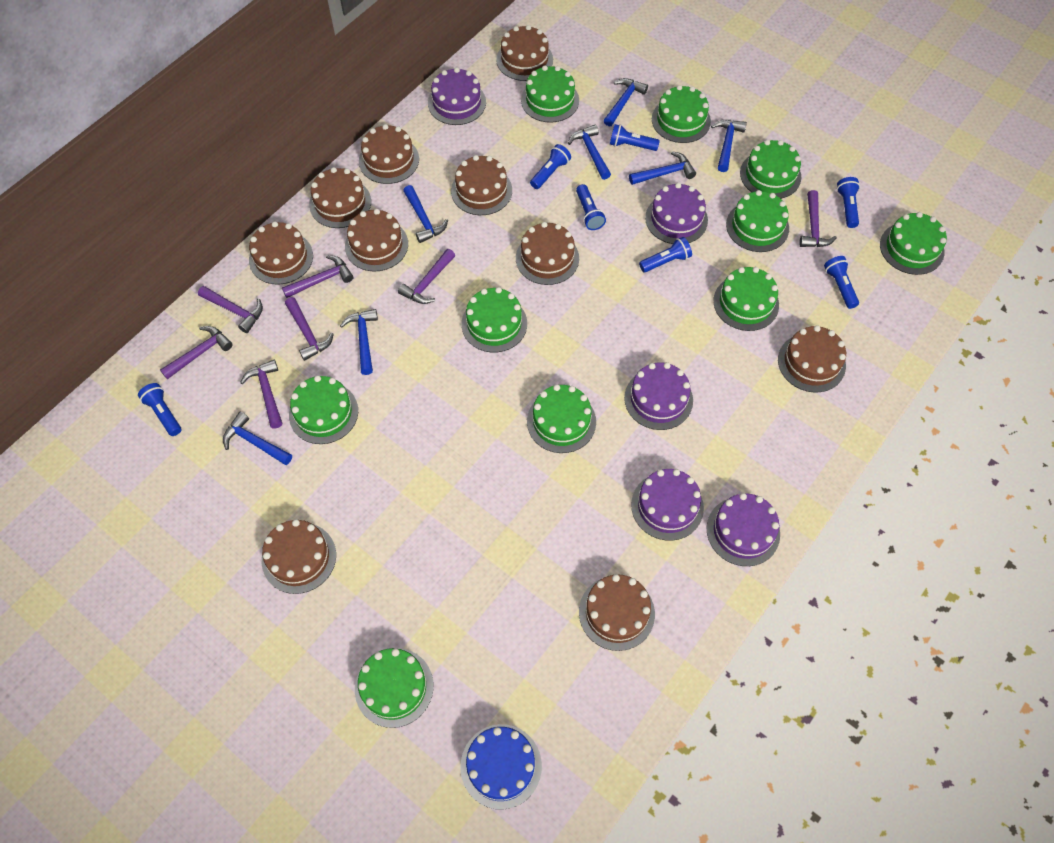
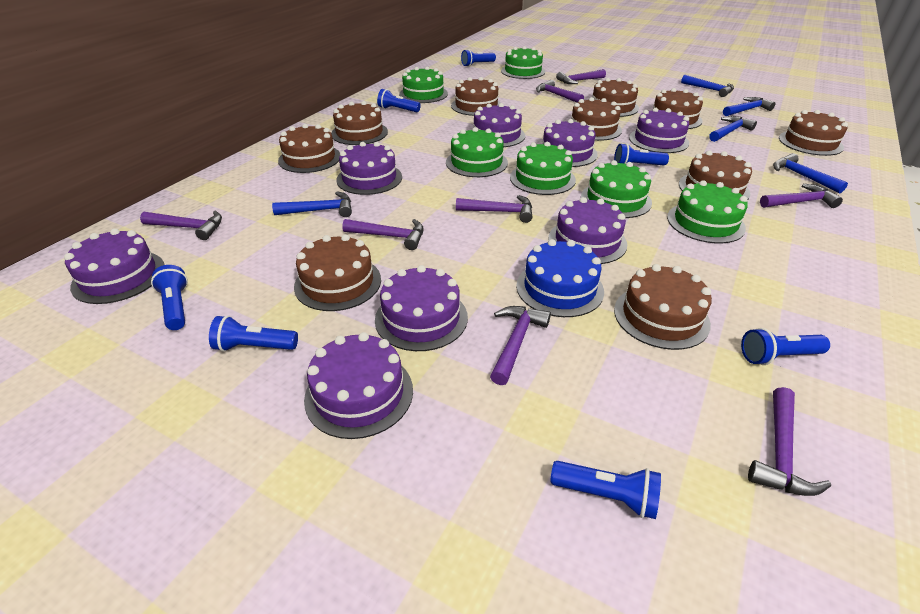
blue hammer: 7 -> 5
green cake: 10 -> 6
purple cake: 5 -> 8
purple hammer: 7 -> 8

